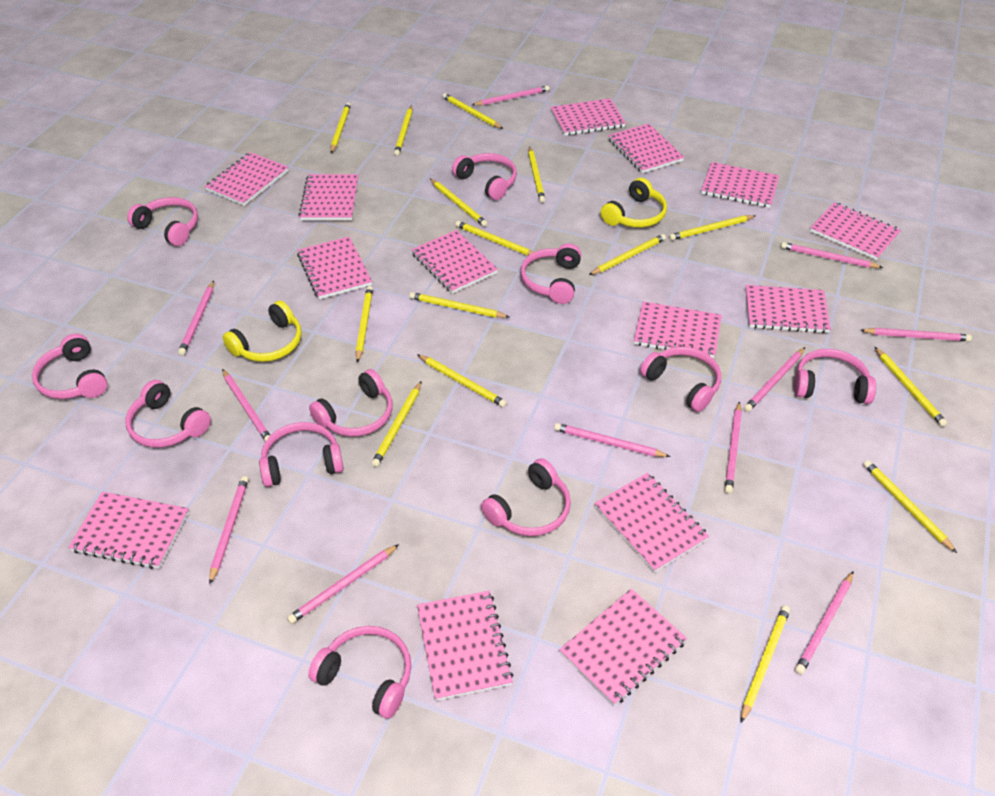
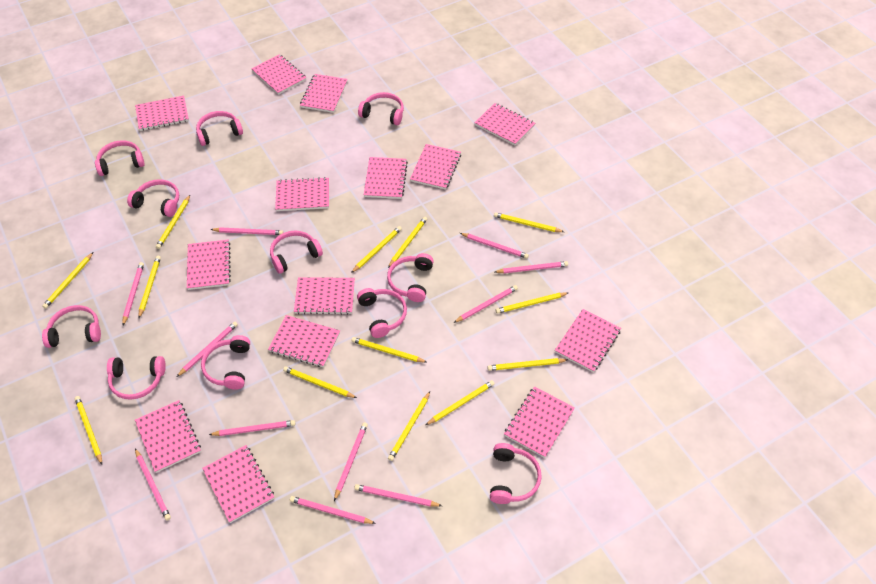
yellow headphones: 2 -> 0
yellow pencil: 15 -> 13

